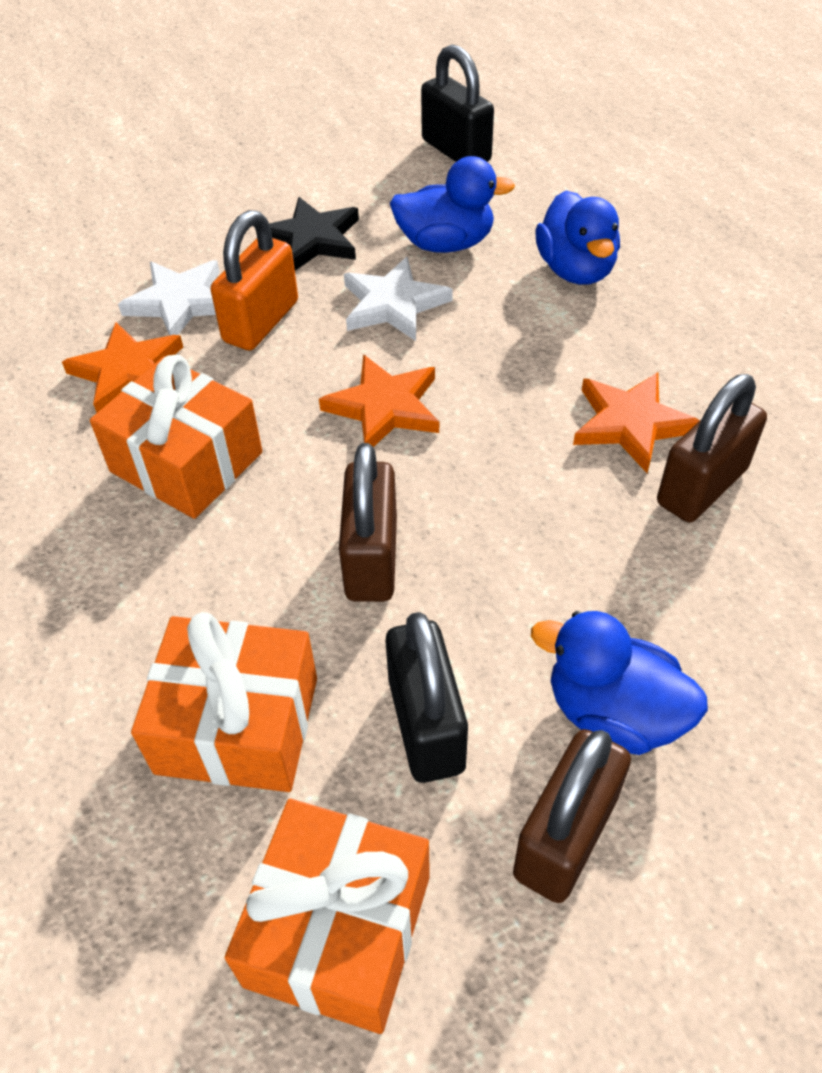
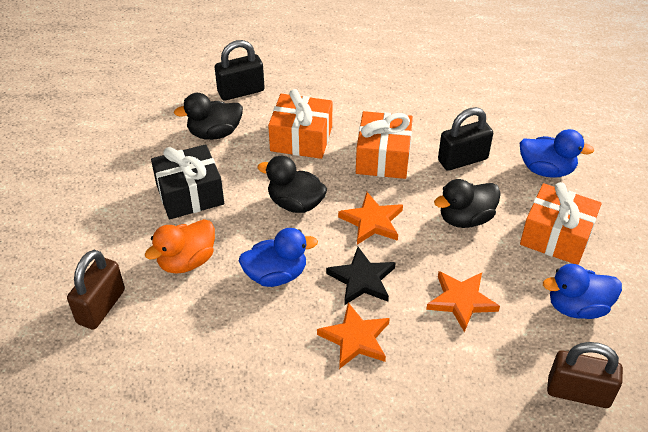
black duck: 0 -> 3
black gift: 0 -> 1
brown padlock: 3 -> 2
orange duck: 0 -> 1
orange padlock: 1 -> 0
white star: 2 -> 0

